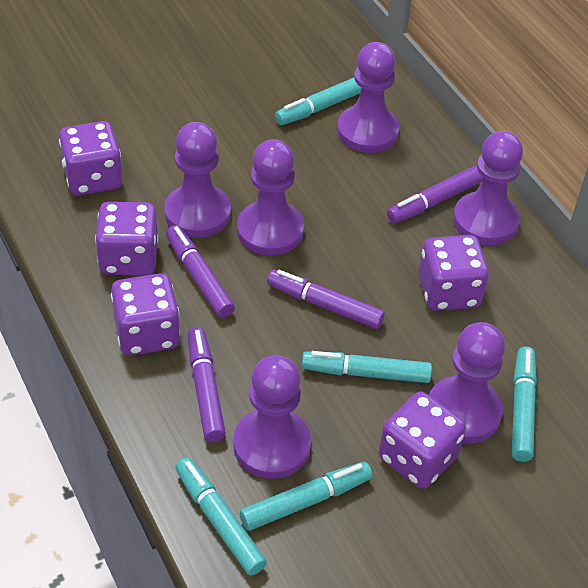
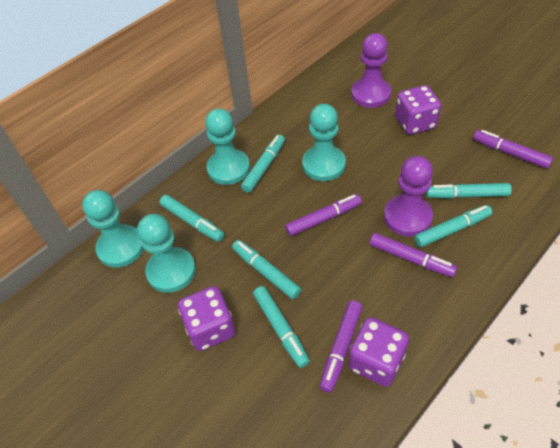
purple dice: 5 -> 3
purple pawn: 6 -> 2
turquoise marker: 5 -> 6
turquoise pawn: 0 -> 4

